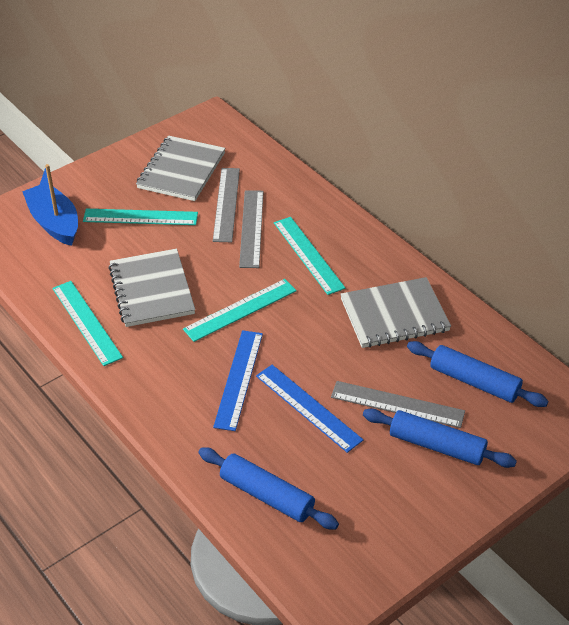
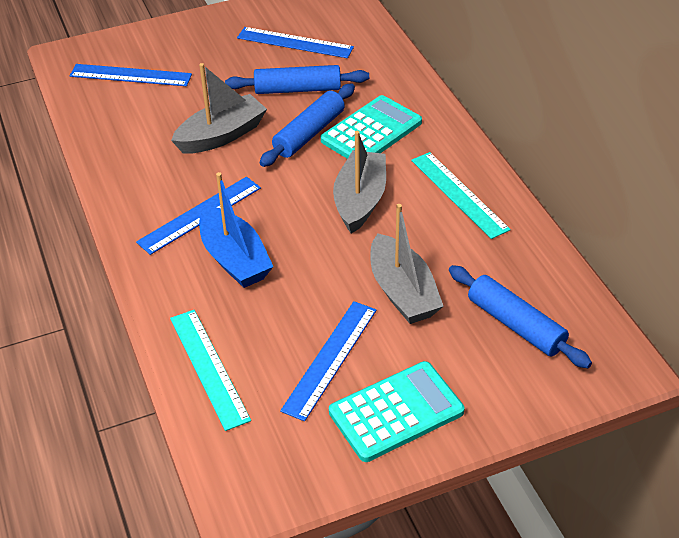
blue ruler: 2 -> 4
grey boat: 0 -> 3
grey notebook: 3 -> 0
grey ruler: 3 -> 0
turquoise calculator: 0 -> 2
turquoise ruler: 4 -> 2

